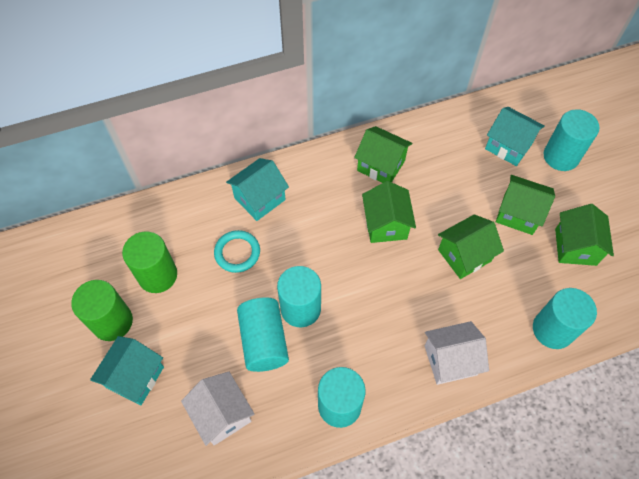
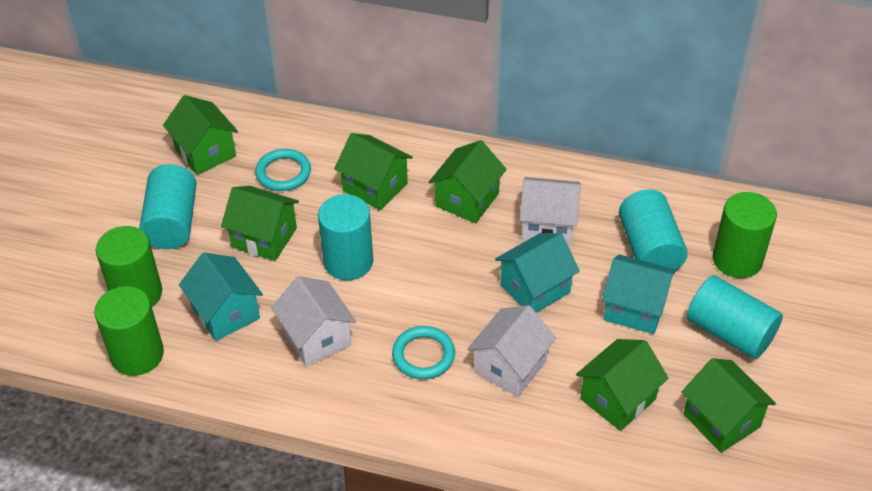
green cylinder: 2 -> 3
green house: 5 -> 6
turquoise cylinder: 5 -> 4
turquoise ring: 1 -> 2
white house: 2 -> 3

